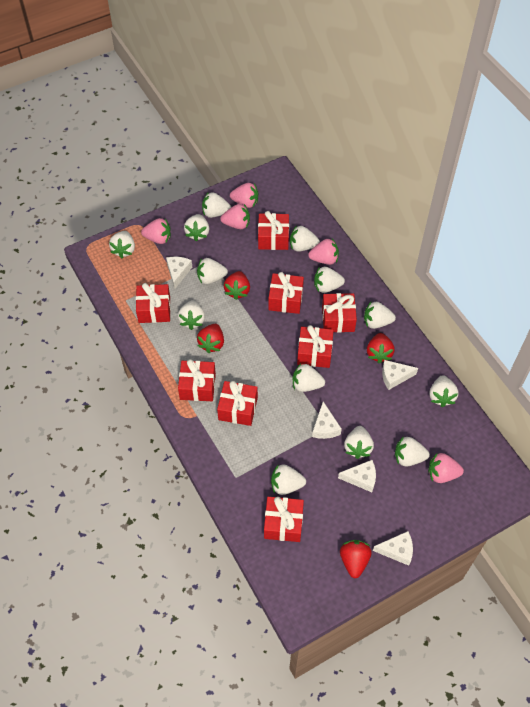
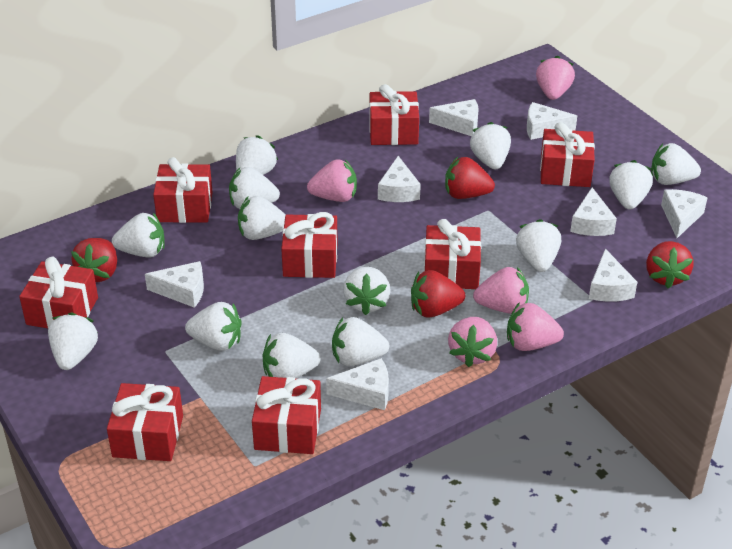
white cheese: 5 -> 8

